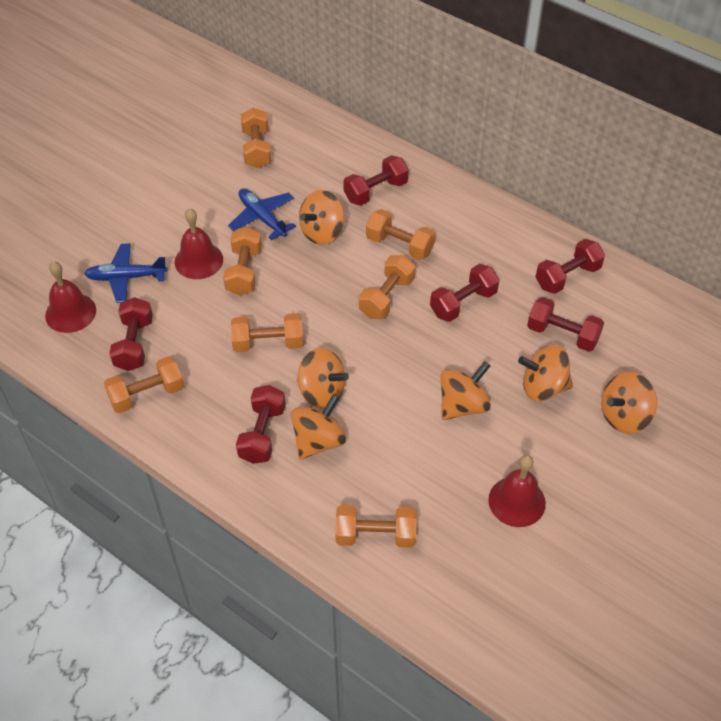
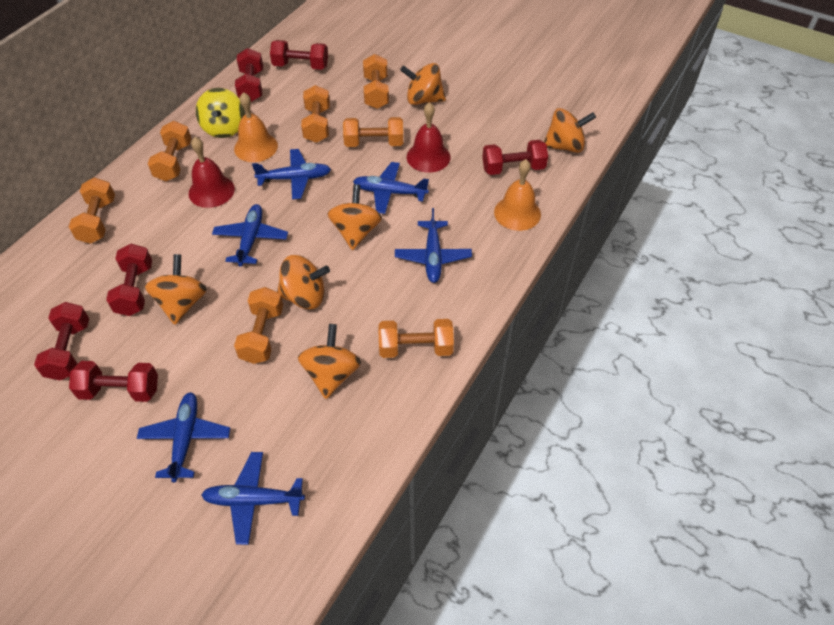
blue plane: 2 -> 6
orange bell: 0 -> 2
red bell: 3 -> 2
yellow spinning top: 0 -> 1

